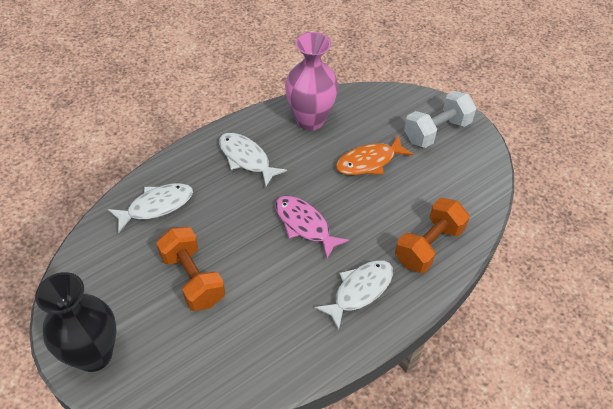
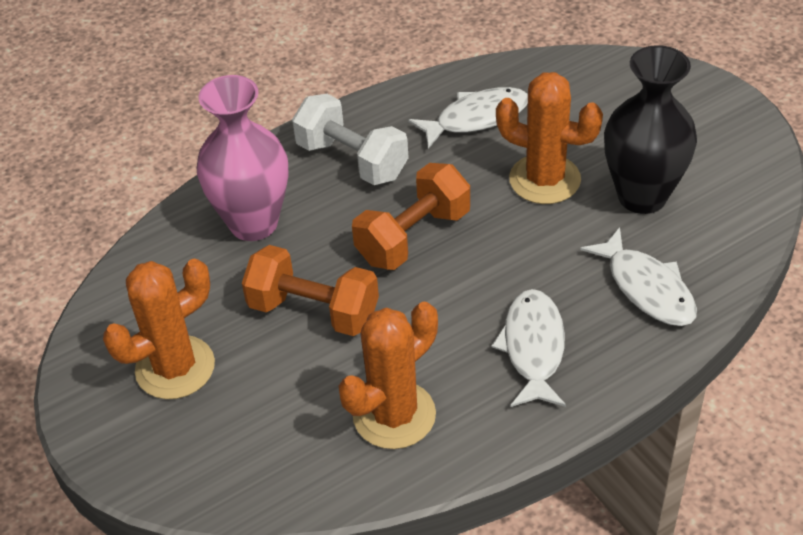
orange cactus: 0 -> 3
orange fish: 1 -> 0
pink fish: 1 -> 0

